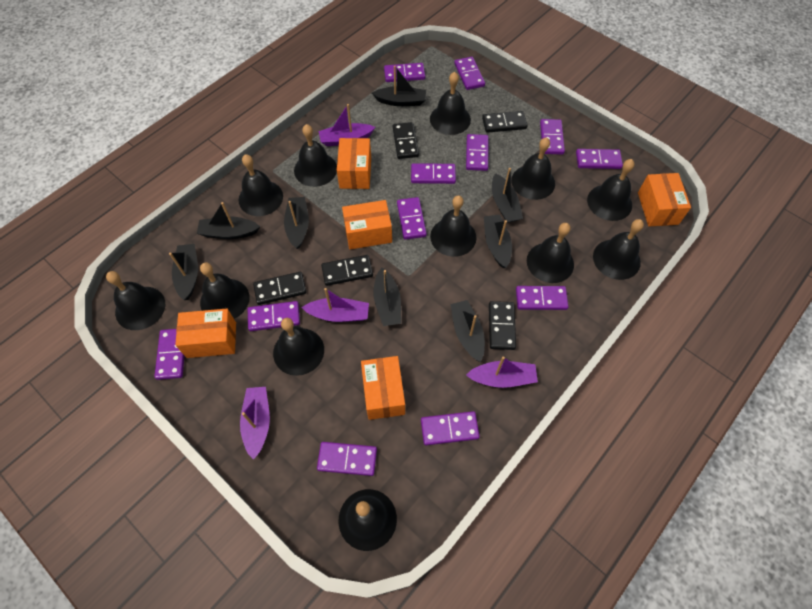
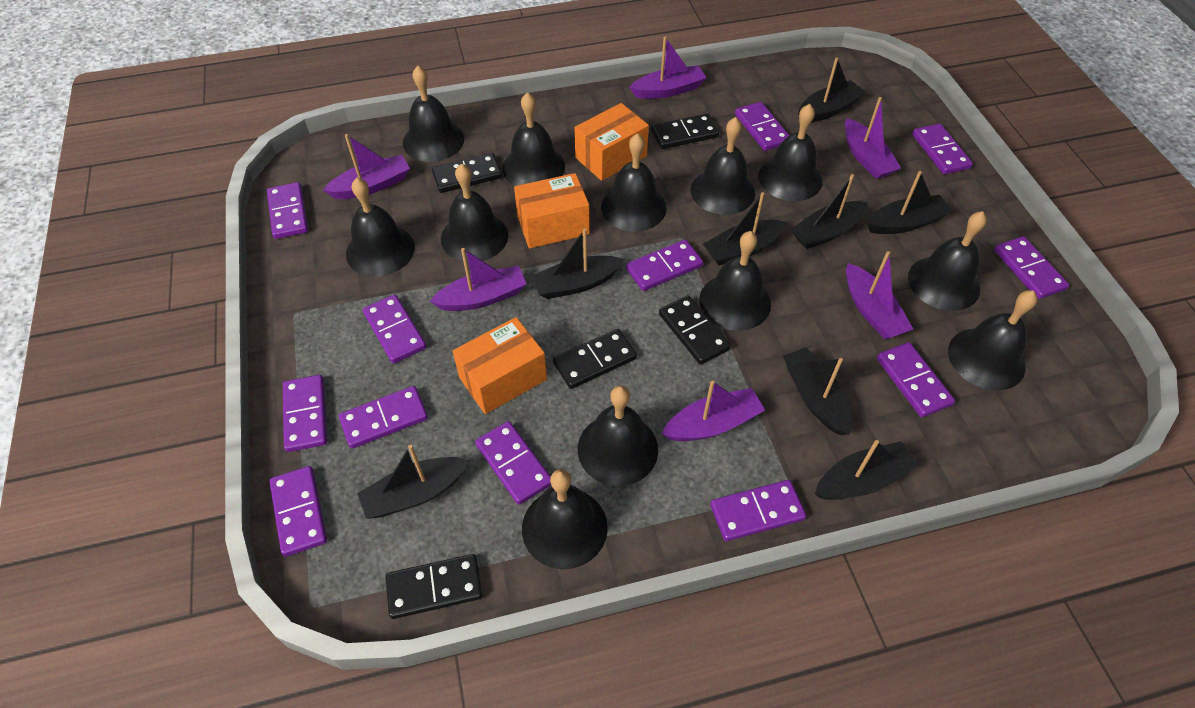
orange box: 5 -> 3
purple boat: 4 -> 6

